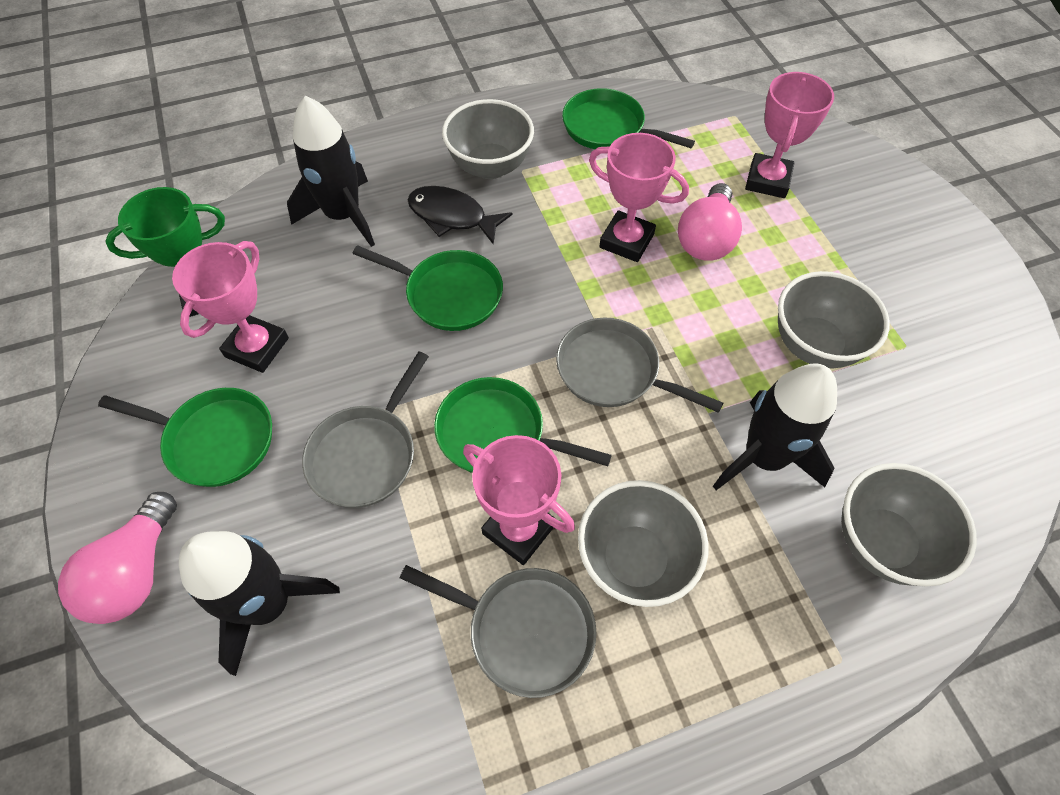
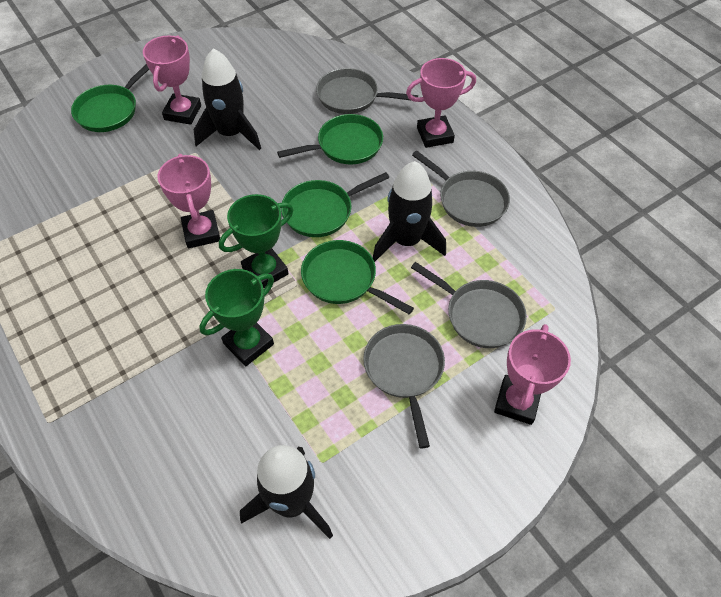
black fish: 1 -> 0
green trophy: 1 -> 2
grey bowl: 4 -> 0
grey pan: 3 -> 4
pink light bulb: 2 -> 0

